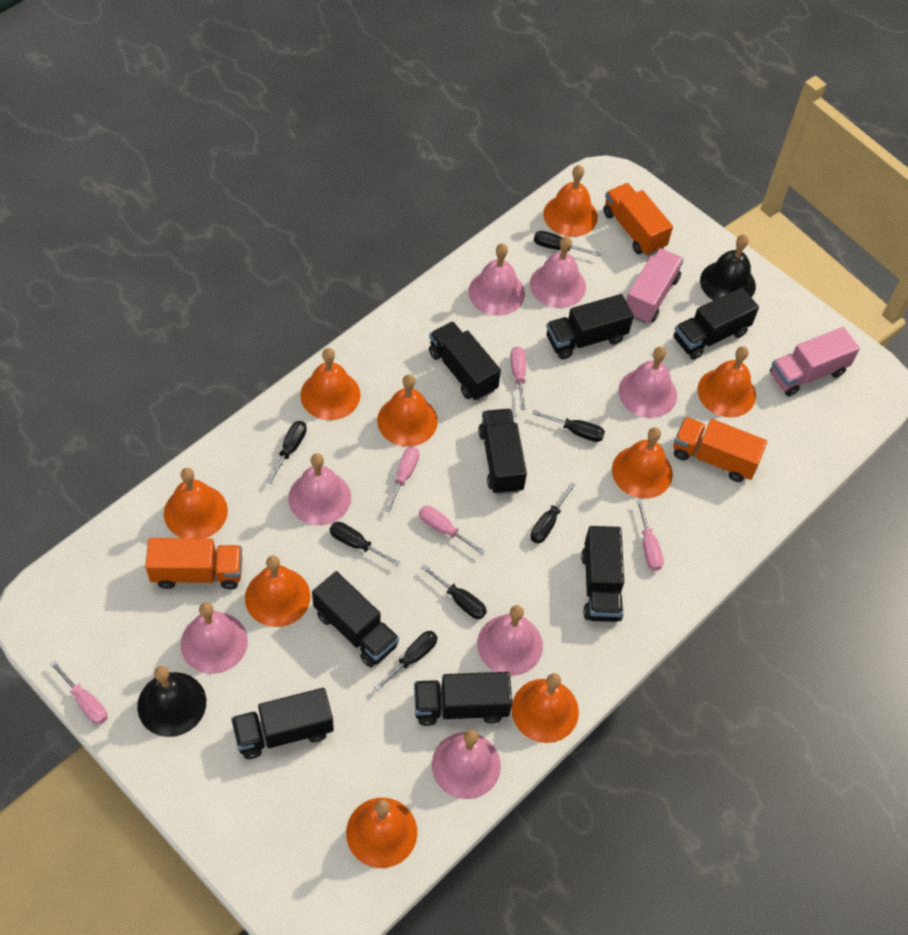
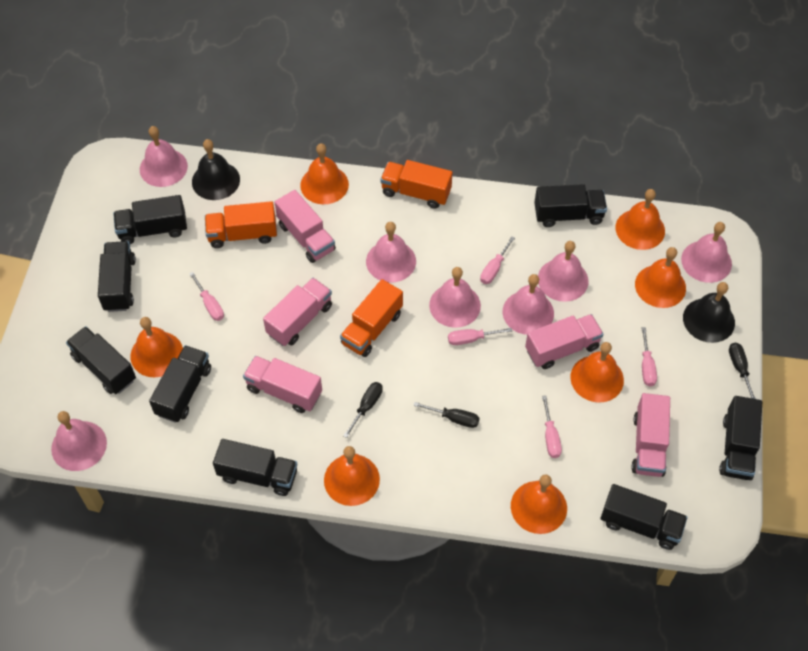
black screwdriver: 7 -> 3
orange bell: 9 -> 7
pink truck: 2 -> 5

